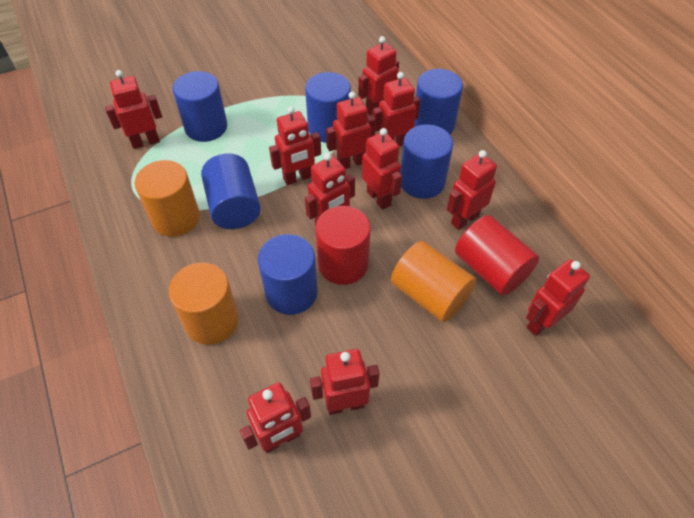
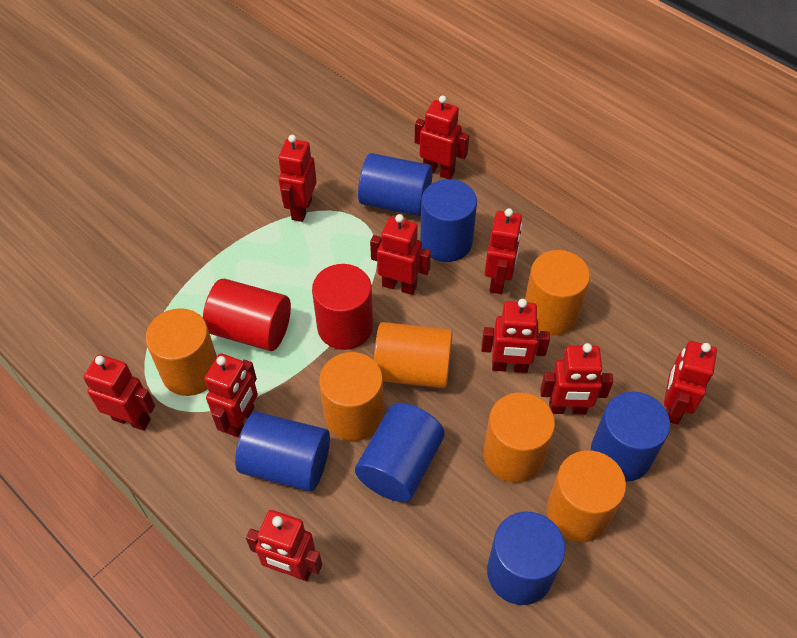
orange cylinder: 3 -> 6
red robot: 11 -> 10

